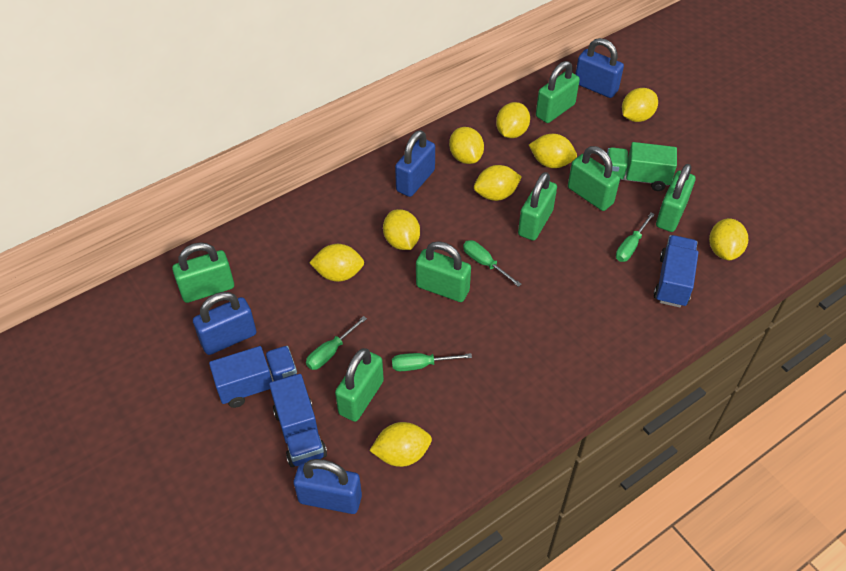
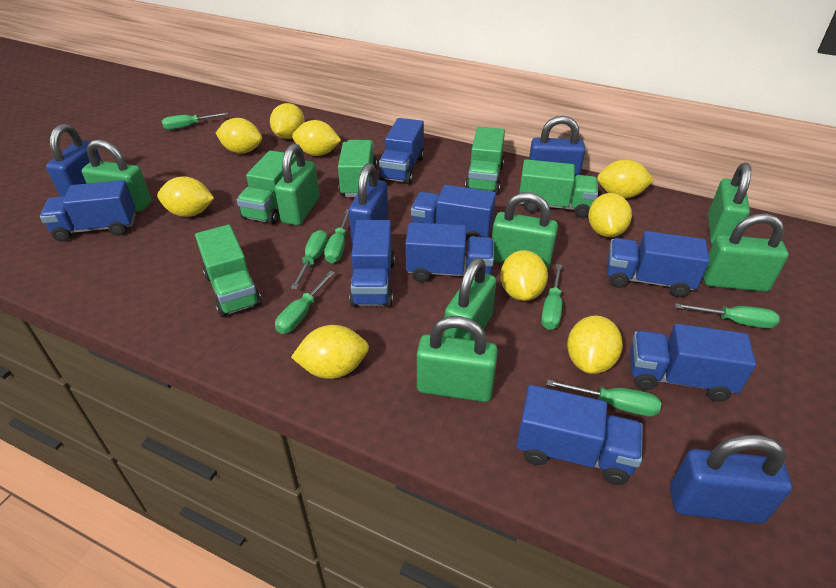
blue truck: 3 -> 8
green screwdriver: 4 -> 7
green truck: 1 -> 5

